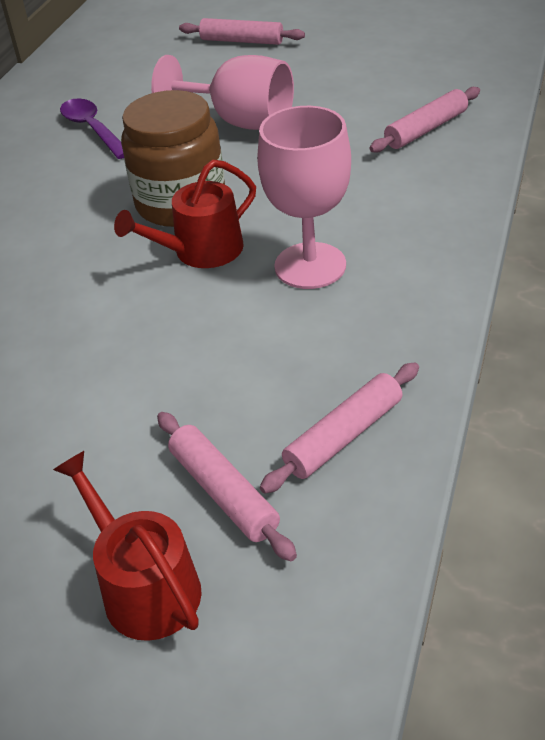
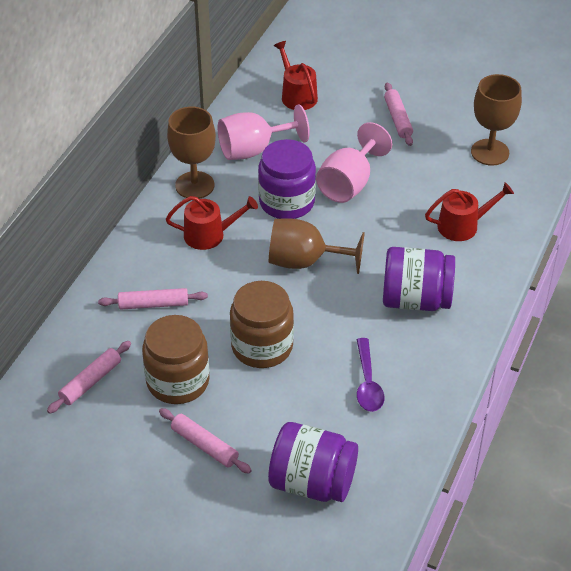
brown goblet: 0 -> 3
brown jar: 1 -> 2
purple jar: 0 -> 3
red watering can: 2 -> 3

